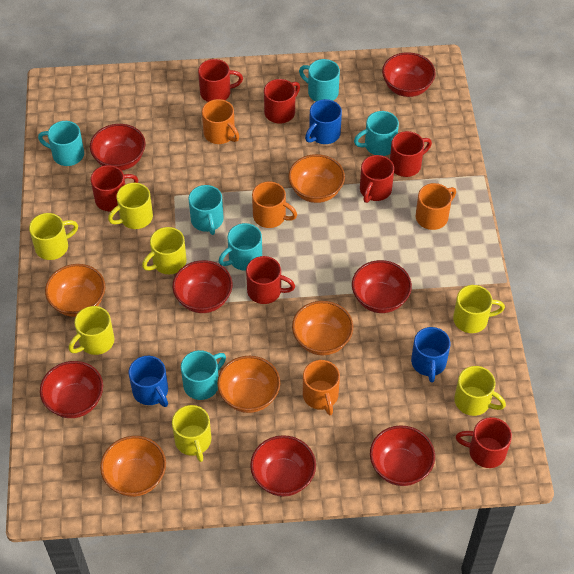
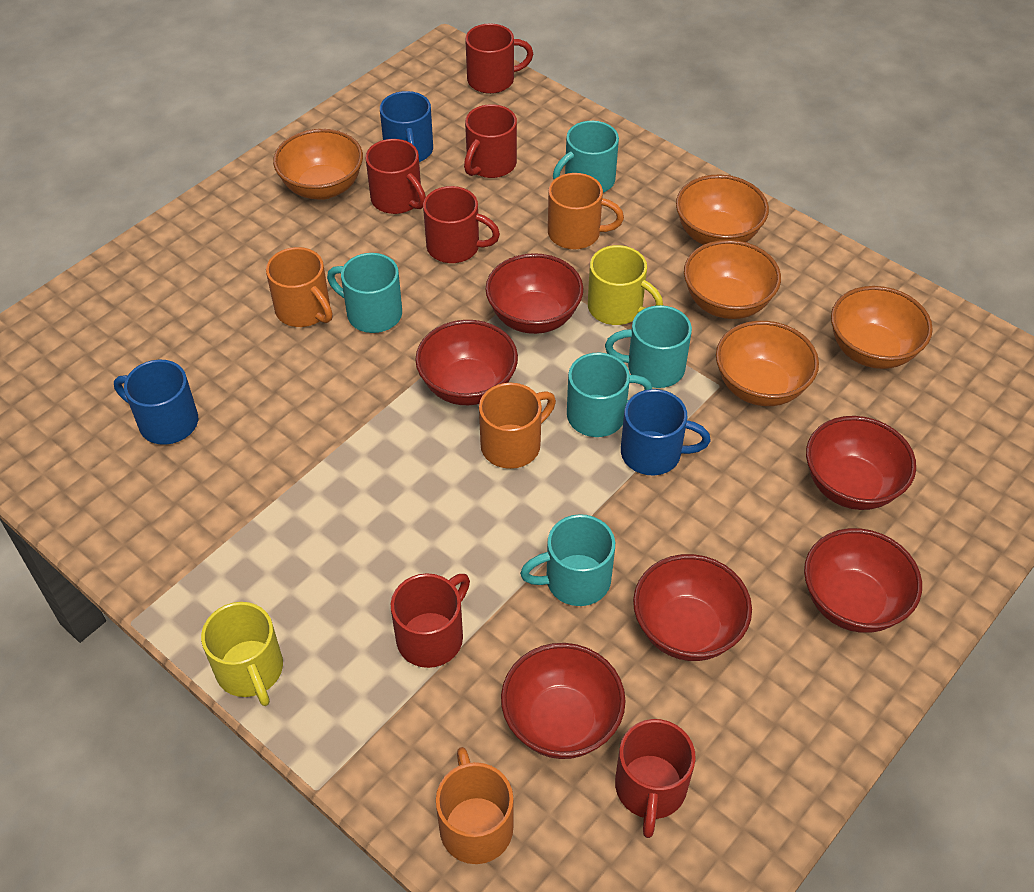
red bowl: 7 -> 6
red mug: 7 -> 6
turquoise mug: 6 -> 5
yellow mug: 7 -> 2

